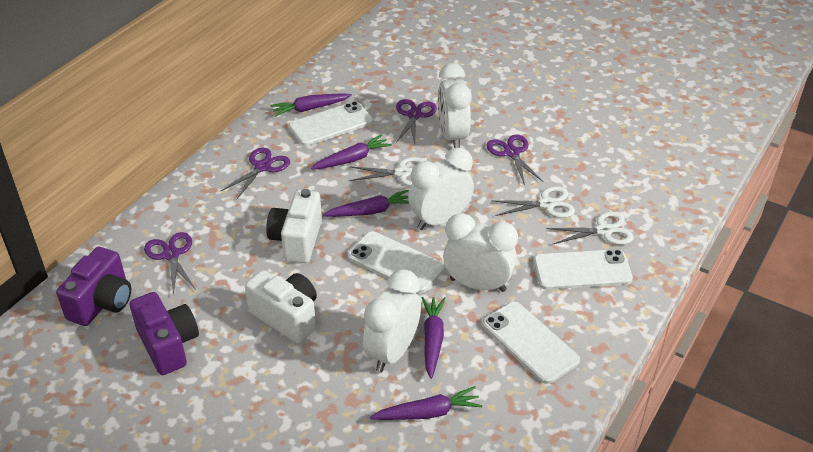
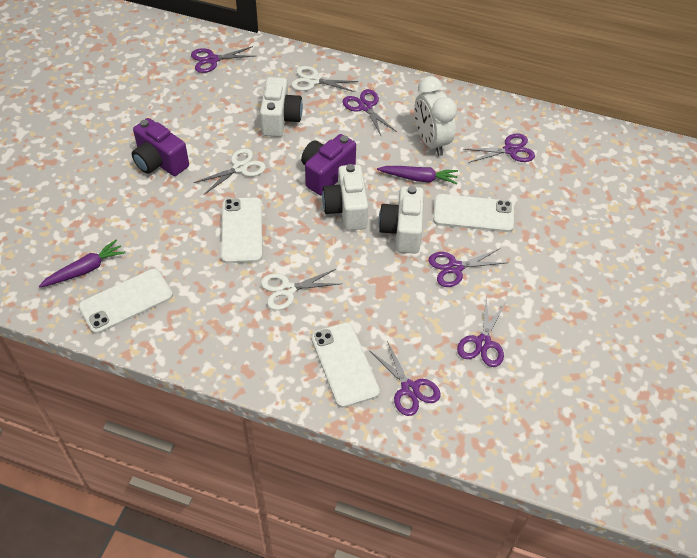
purple carrot: 5 -> 2
purple scissors: 4 -> 6
white camera: 2 -> 3
white clock: 4 -> 1

